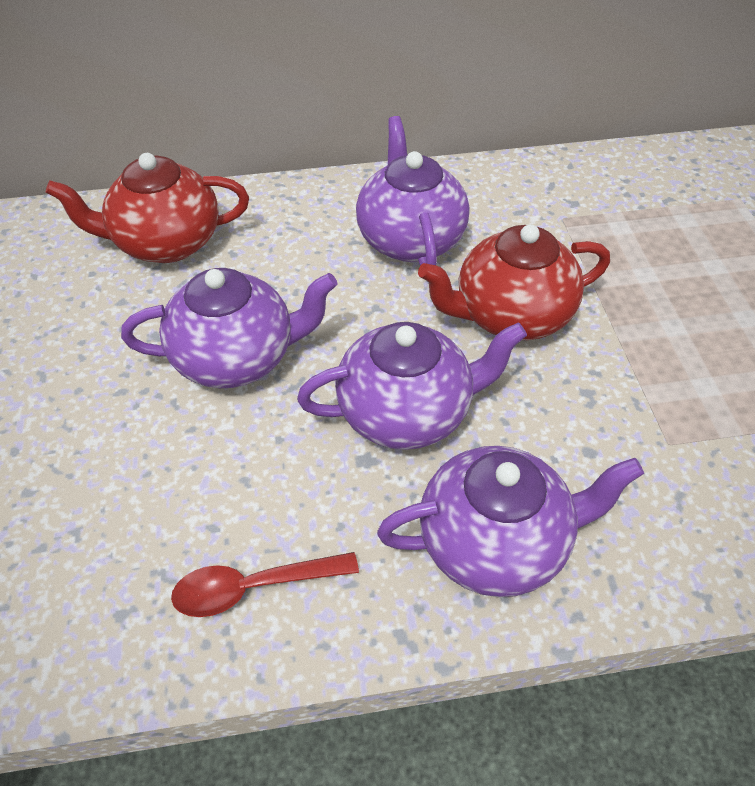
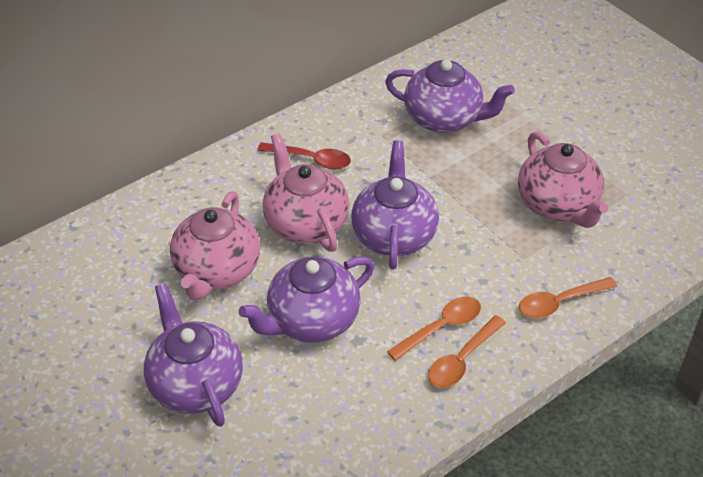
orange spoon: 0 -> 3
pink teapot: 0 -> 3
red teapot: 2 -> 0

